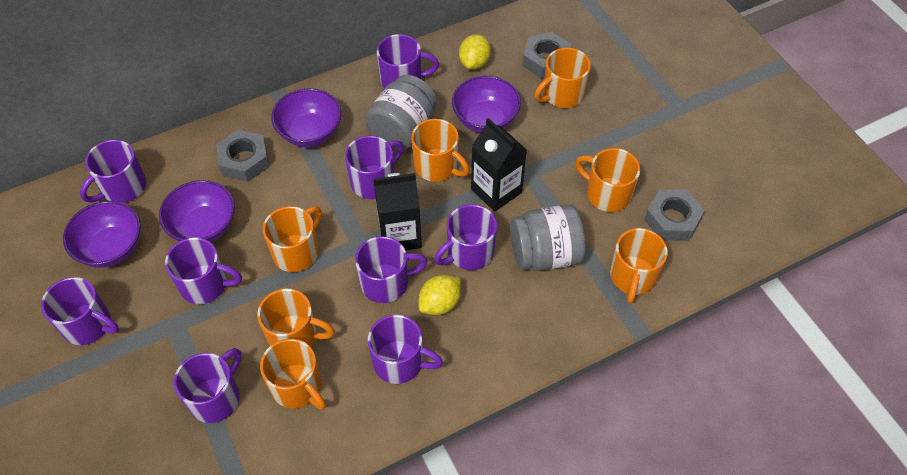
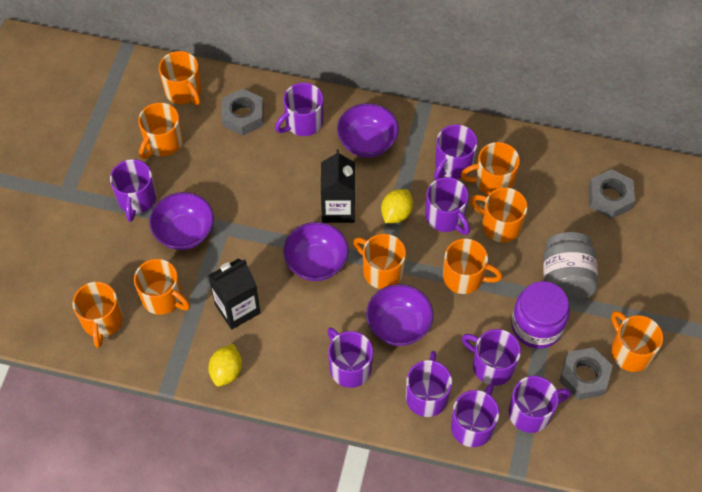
grey jar: 2 -> 1
orange mug: 7 -> 9
purple jar: 0 -> 1

